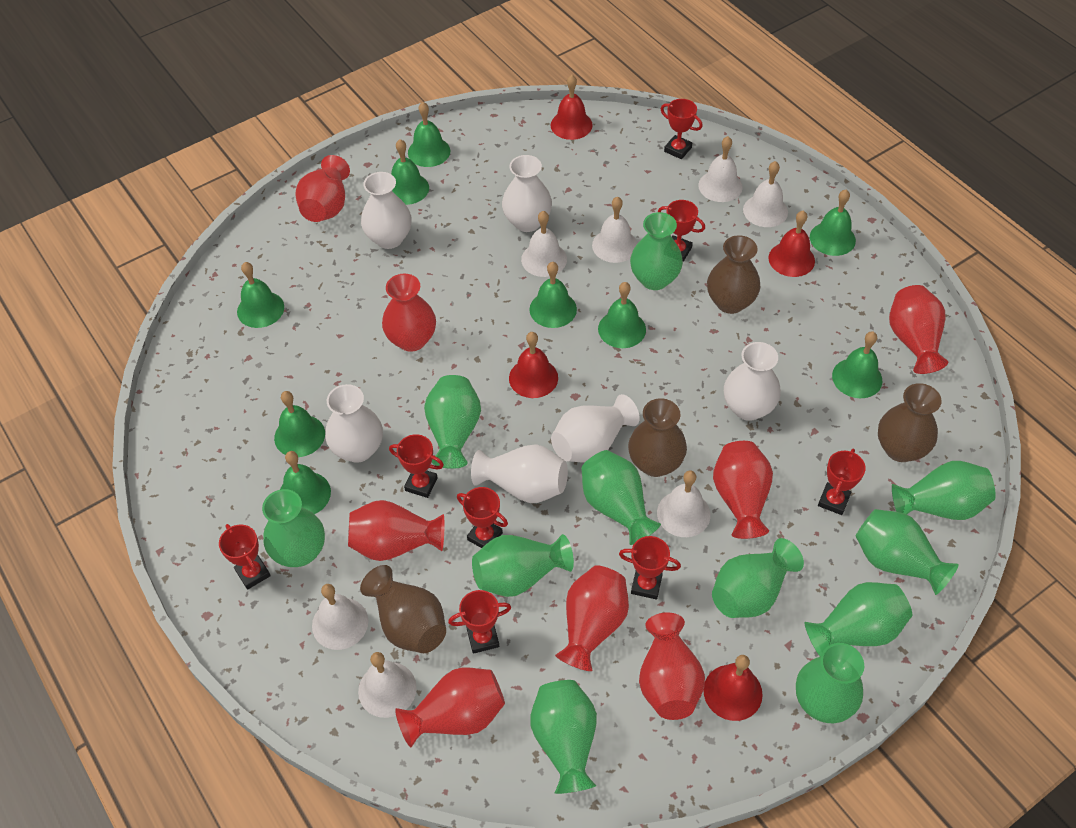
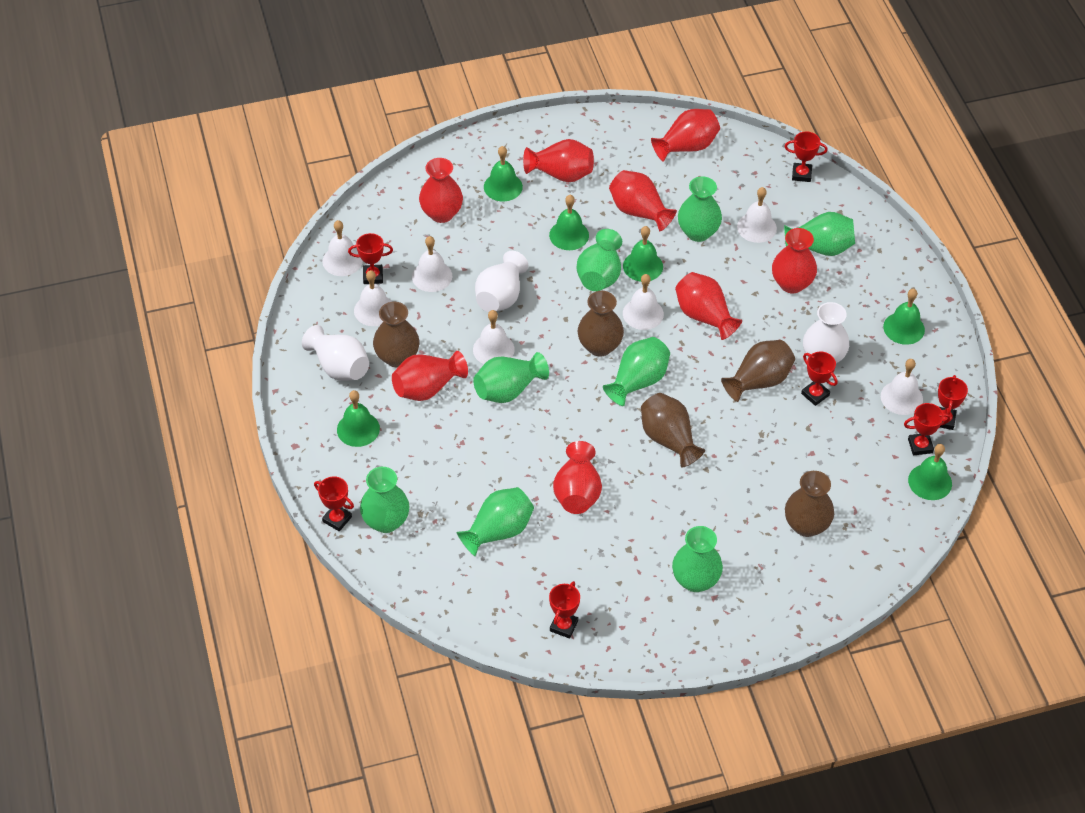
brown vase: 4 -> 5
green bell: 9 -> 6
green vase: 11 -> 8
red bell: 4 -> 0
red trophy: 8 -> 7
white vase: 6 -> 3

